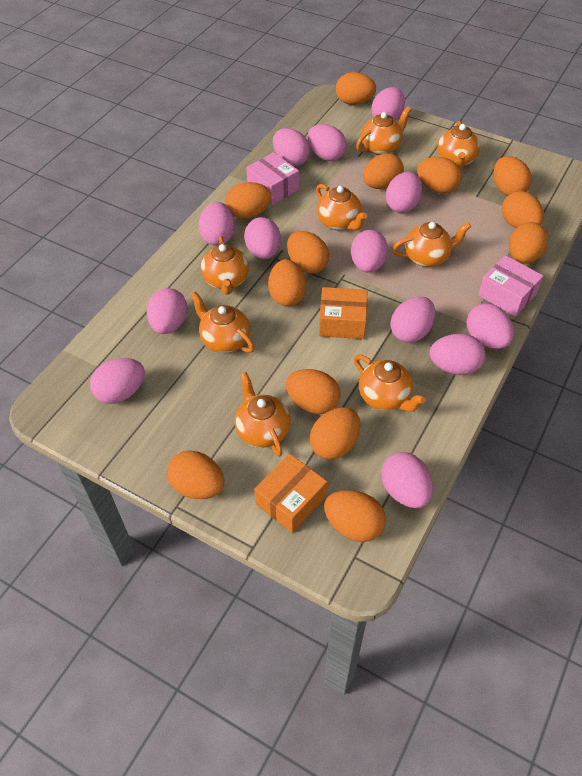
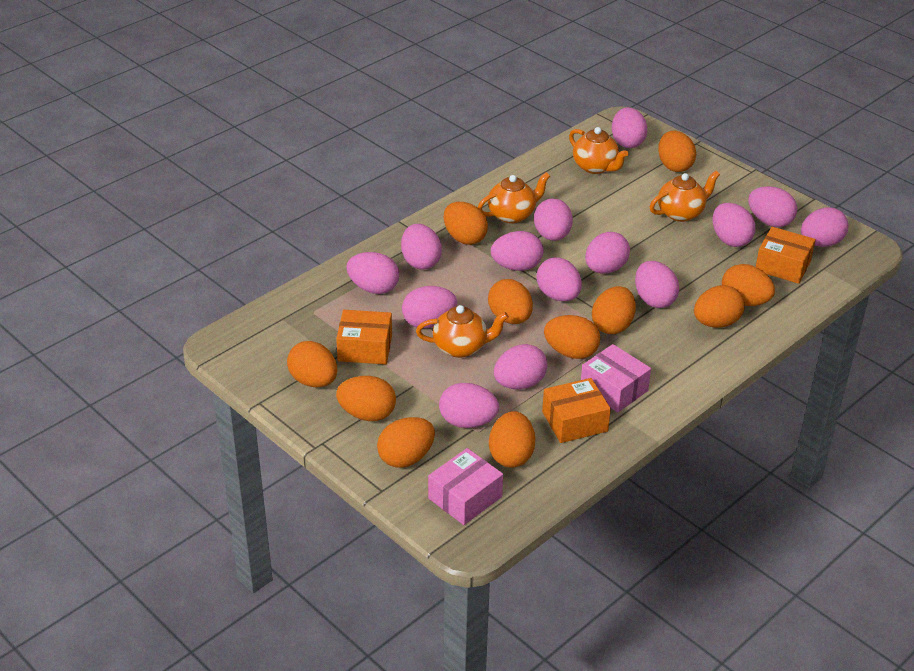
orange box: 2 -> 3
orange egg: 13 -> 11
orange teapot: 8 -> 4
pink egg: 13 -> 14

